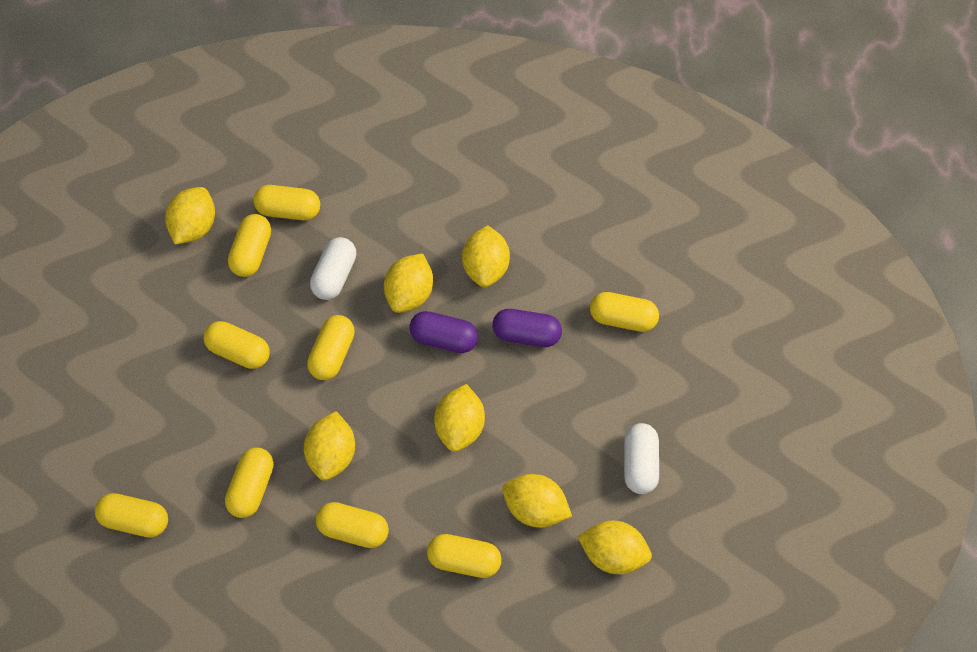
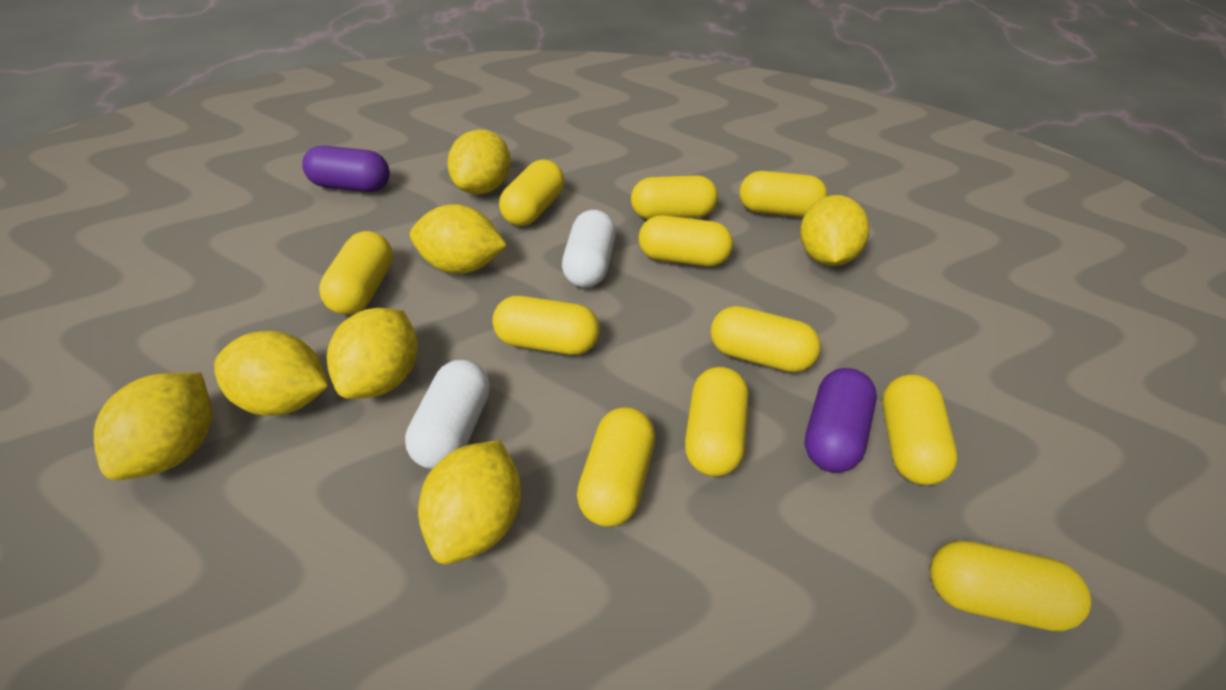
yellow capsule: 9 -> 11

